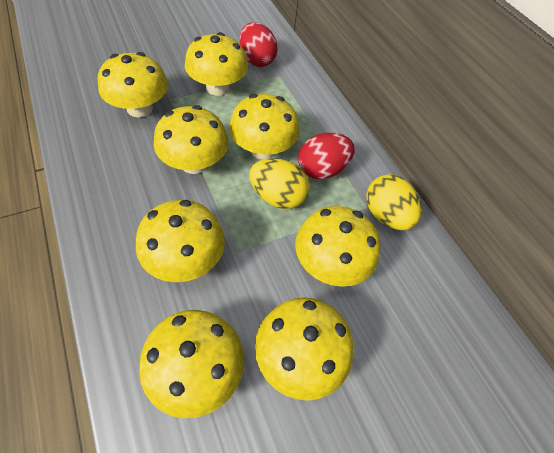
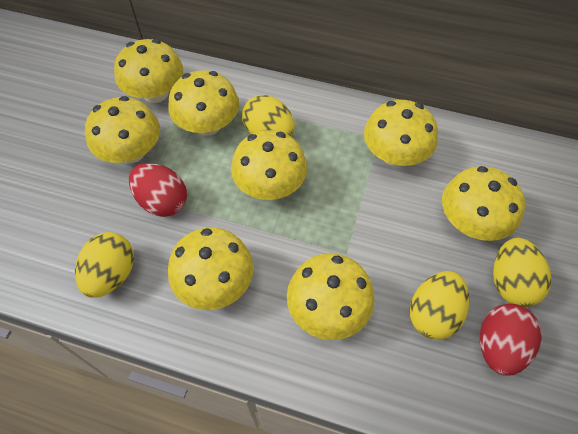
yellow egg: 2 -> 4

